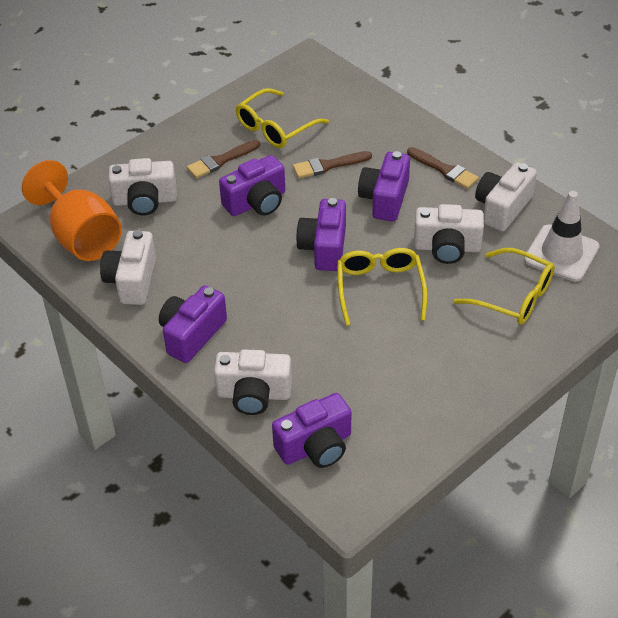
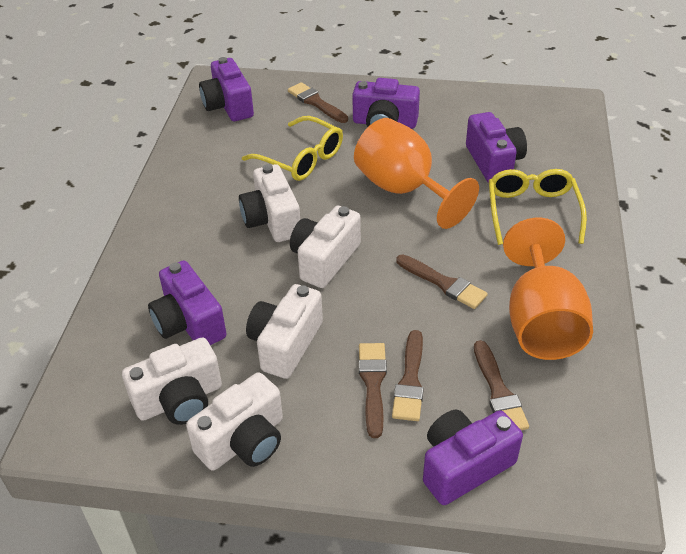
brown brush: 3 -> 5
orange goblet: 1 -> 2
white traffic cone: 1 -> 0
yellow glasses: 3 -> 2

